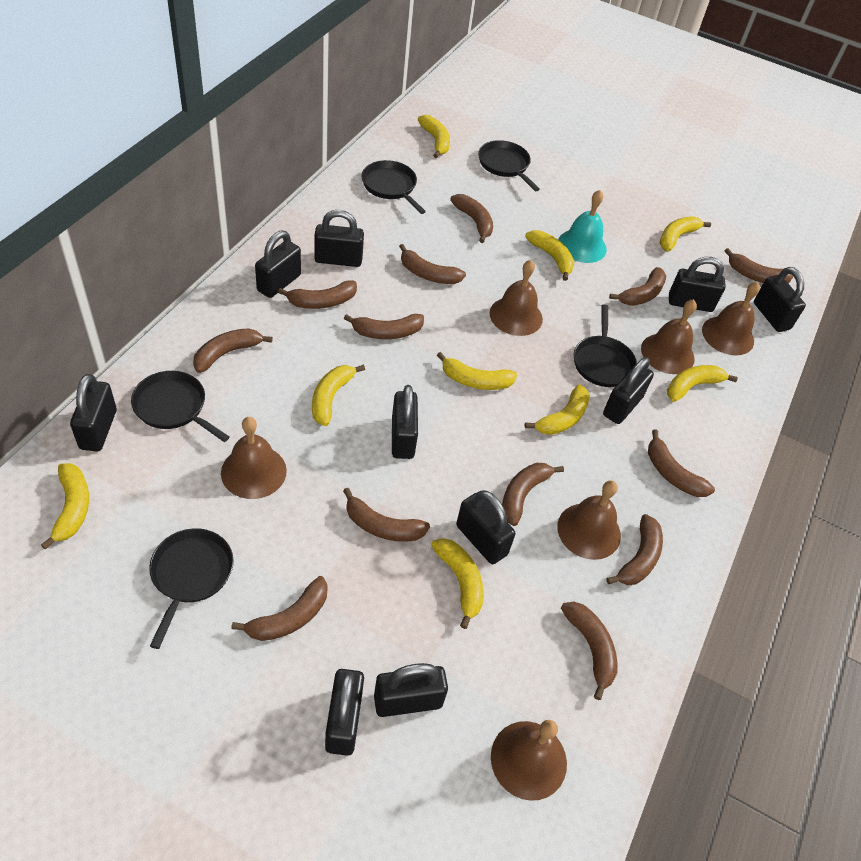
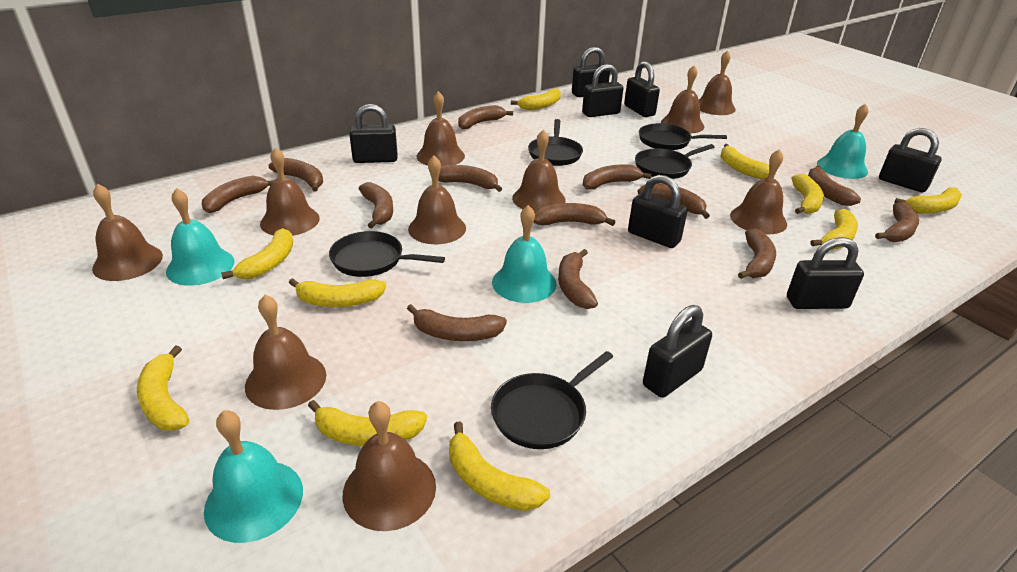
black padlock: 10 -> 8
brown bell: 6 -> 10
turquoise bell: 1 -> 4
yellow banana: 9 -> 10

